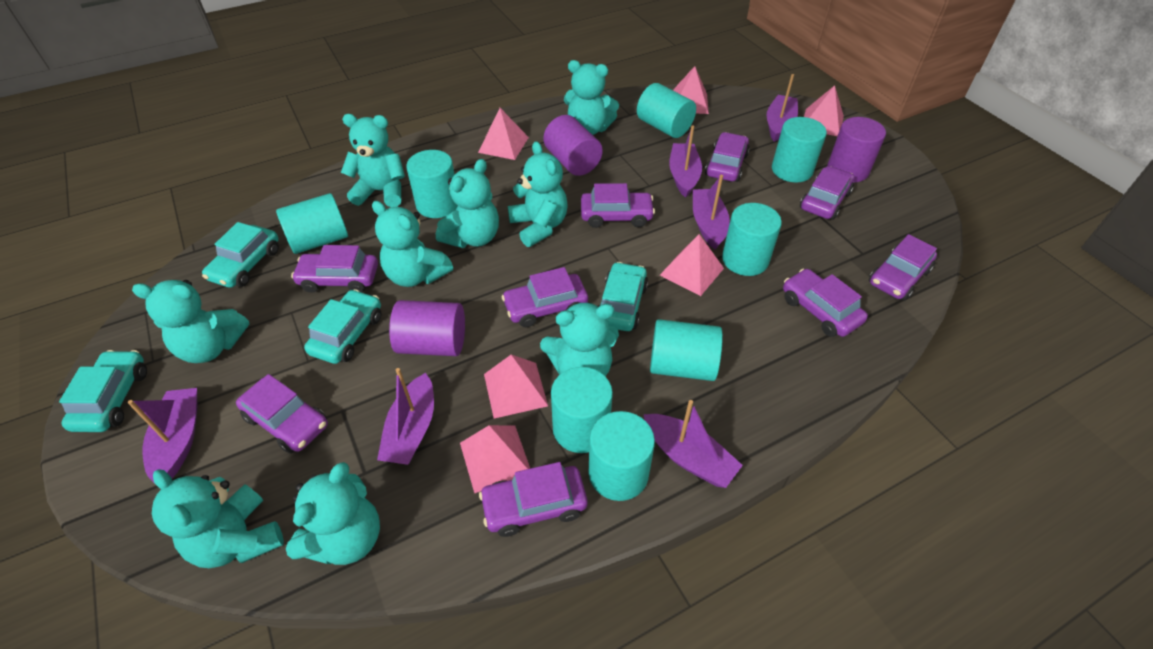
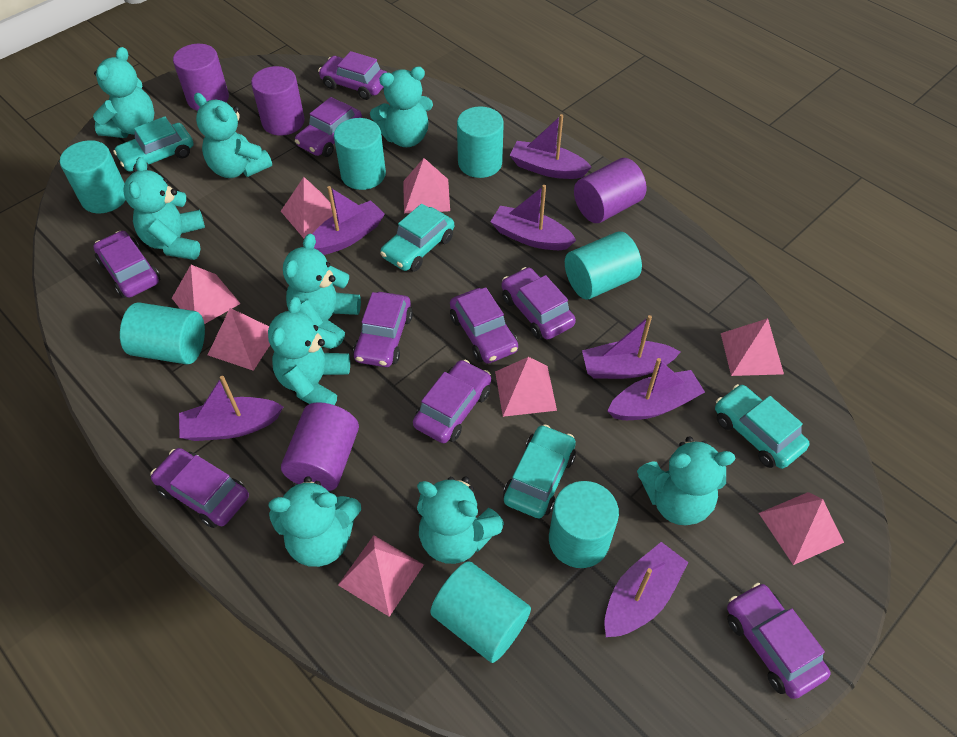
pink pyramid: 6 -> 8
purple boat: 6 -> 7
purple cylinder: 3 -> 4
turquoise cylinder: 8 -> 7

